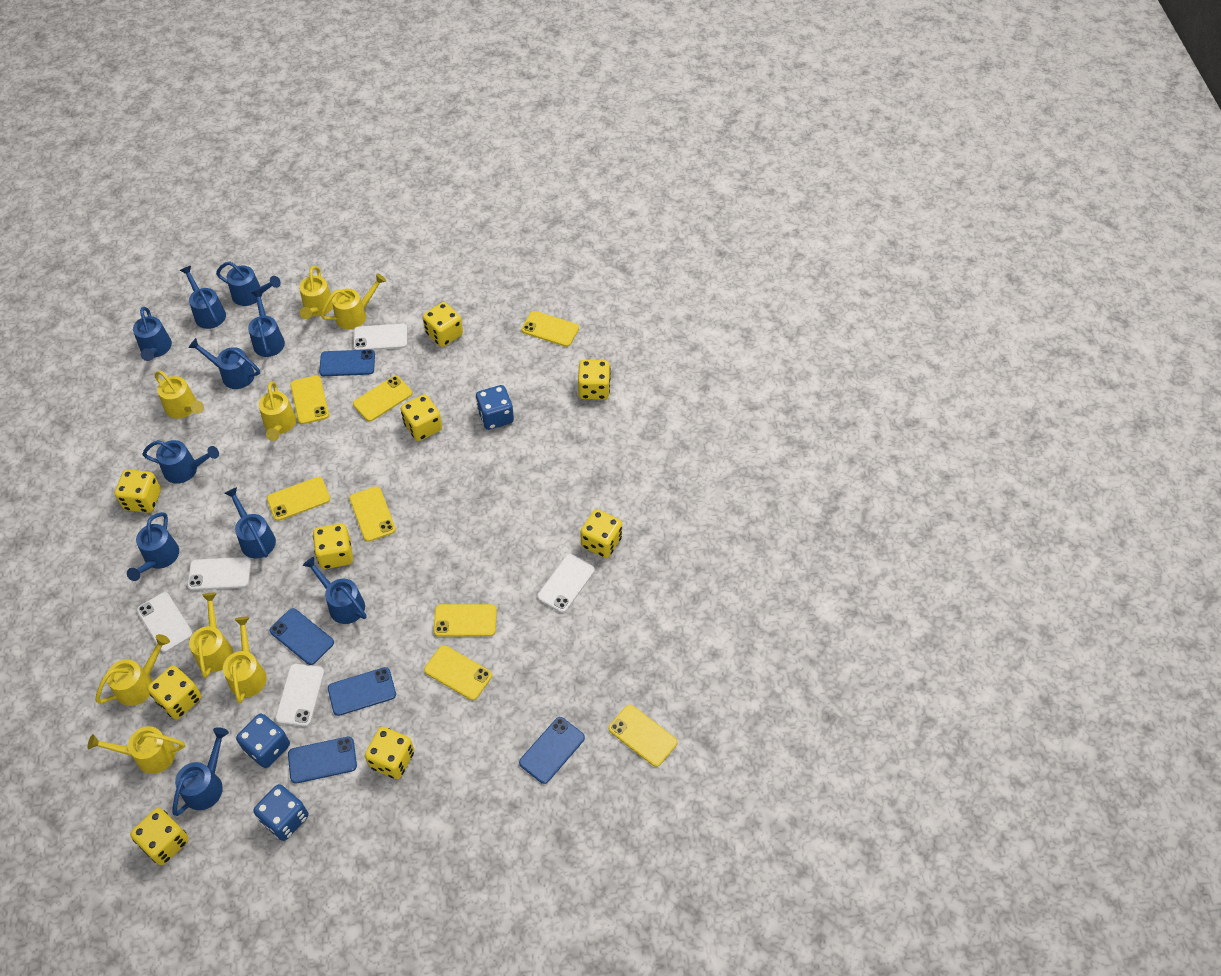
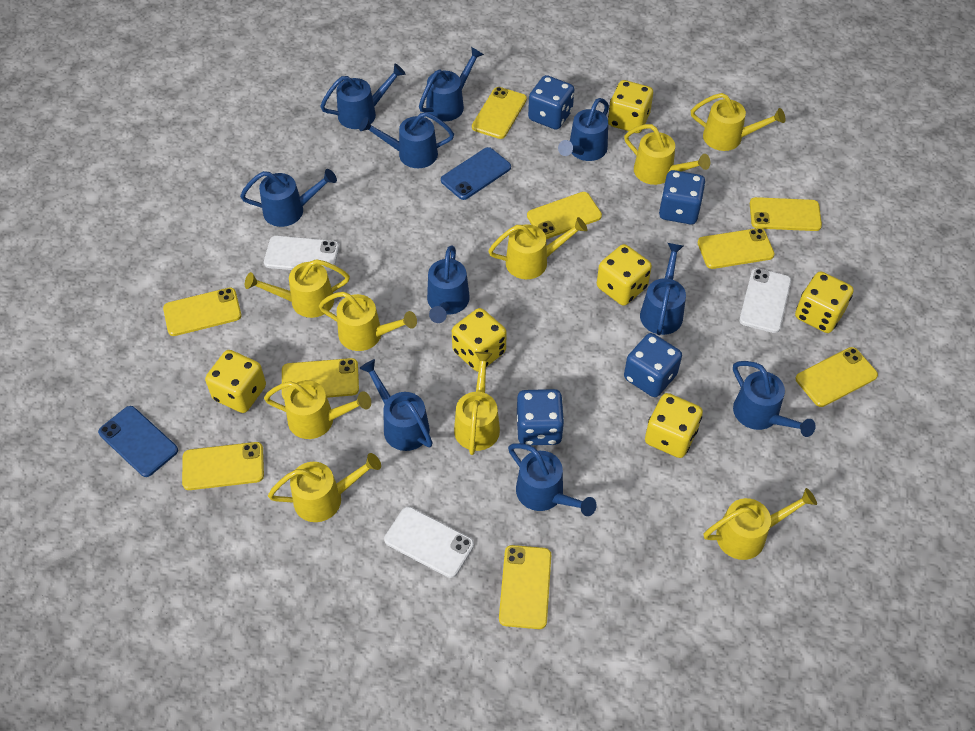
blue dice: 3 -> 4
blue phone: 5 -> 2
white phone: 5 -> 3
yellow dice: 9 -> 6
yellow phone: 8 -> 9
yellow watering can: 8 -> 9

